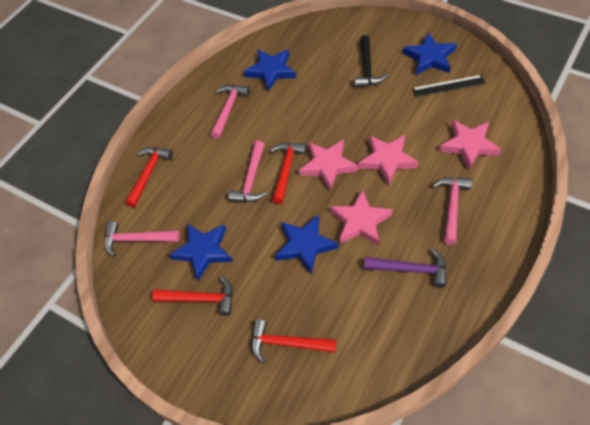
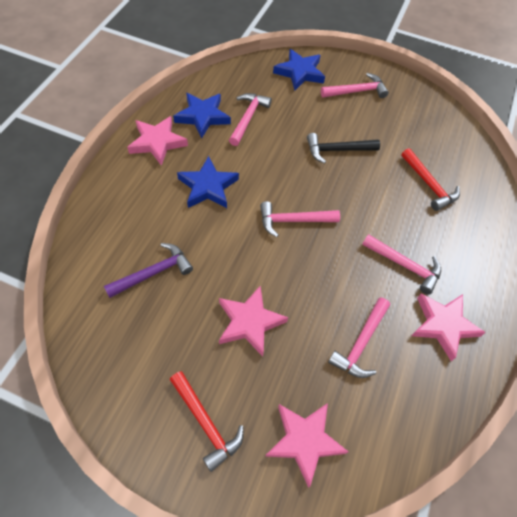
black ruler: 1 -> 0
blue star: 4 -> 3
pink hammer: 4 -> 5
red hammer: 4 -> 2

